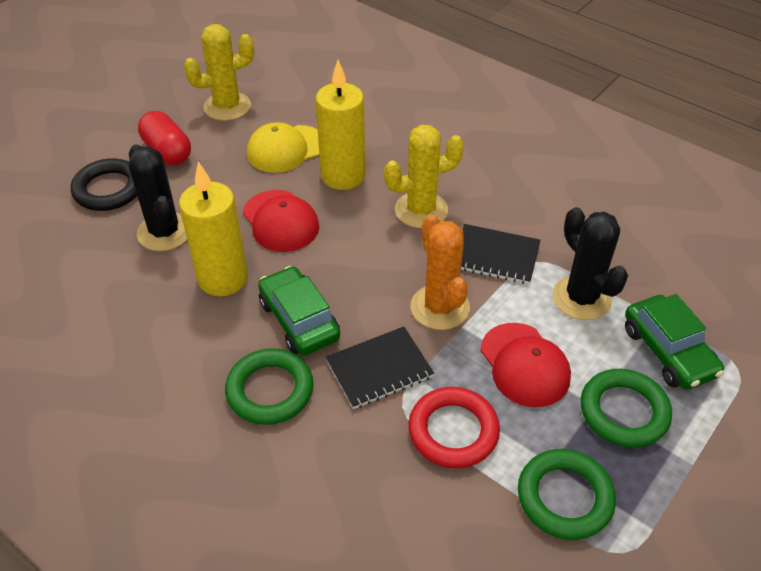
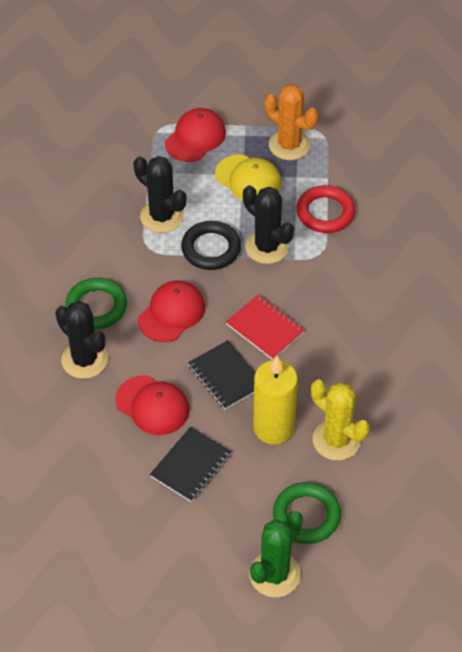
black cactus: 2 -> 3
green cactus: 0 -> 1
green car: 2 -> 0
green ring: 3 -> 2
red cap: 2 -> 3
red capsule: 1 -> 0
red notebook: 0 -> 1
yellow cactus: 2 -> 1
yellow candle: 2 -> 1

